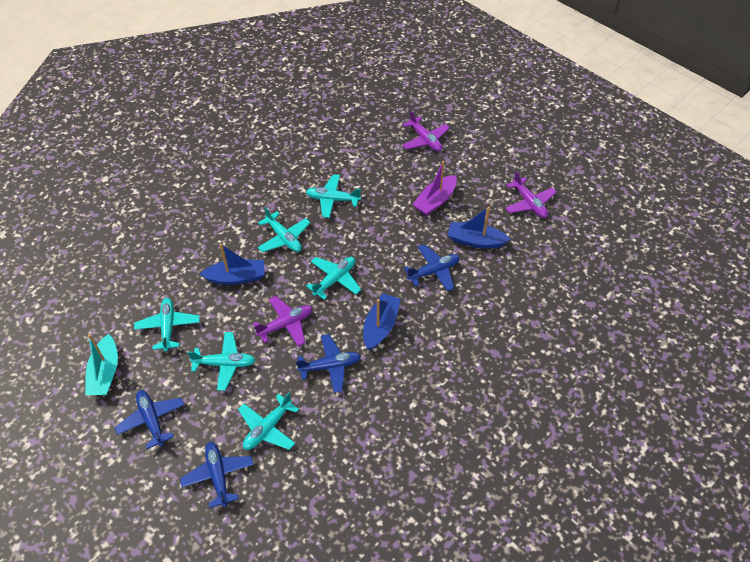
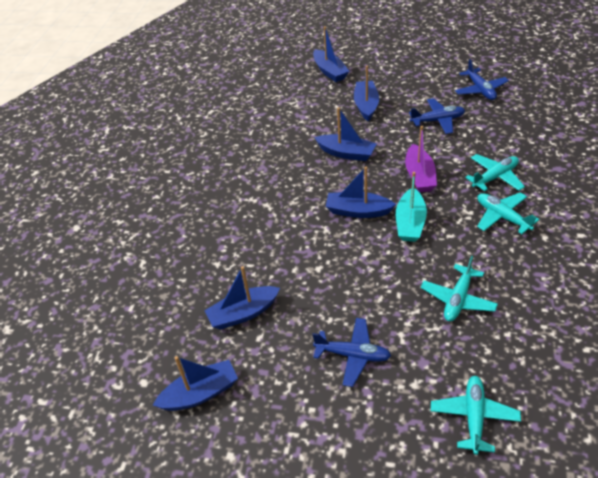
blue boat: 3 -> 6
blue plane: 4 -> 3
purple plane: 3 -> 0
turquoise plane: 6 -> 4

